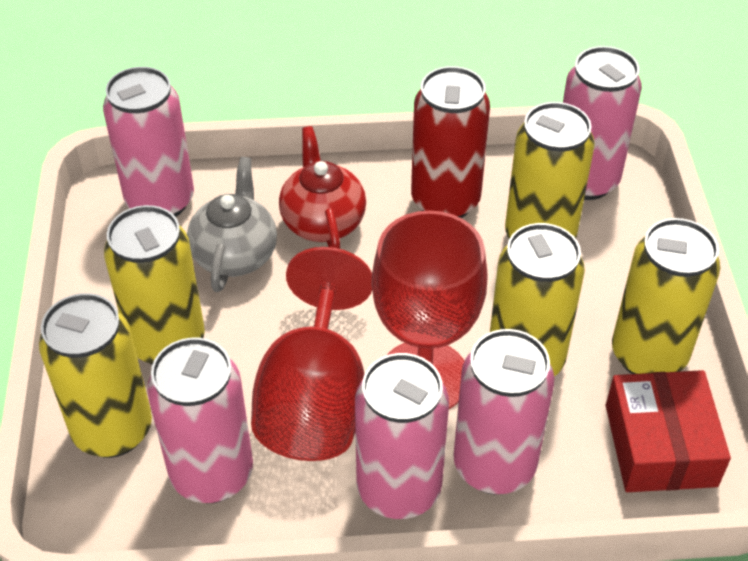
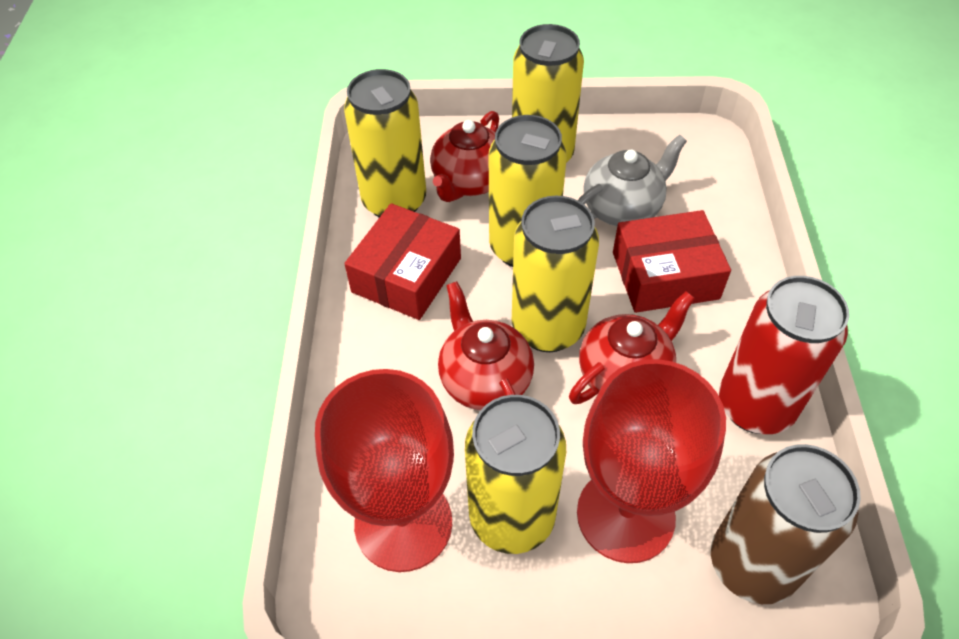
brown can: 0 -> 1
pink can: 5 -> 0
red box: 1 -> 2
red teapot: 1 -> 3

